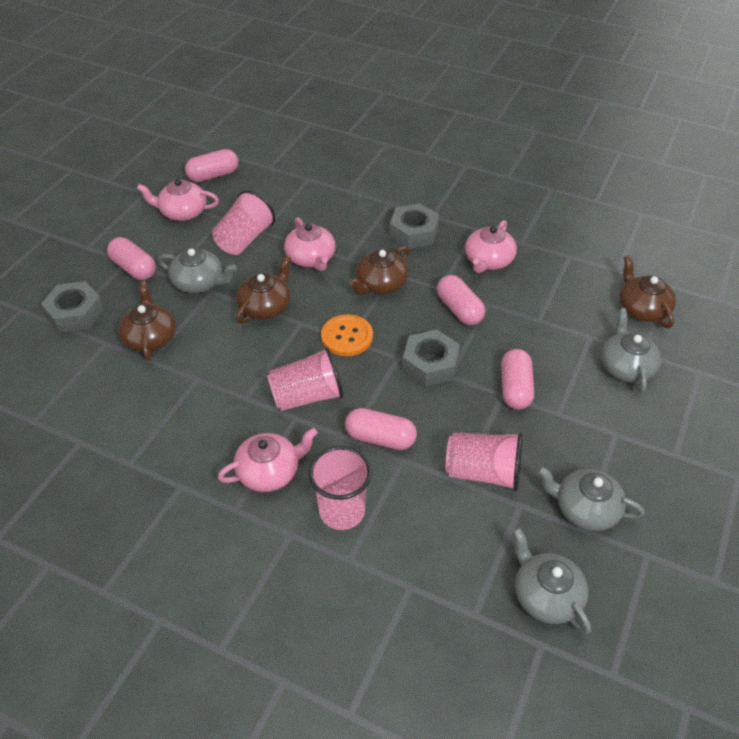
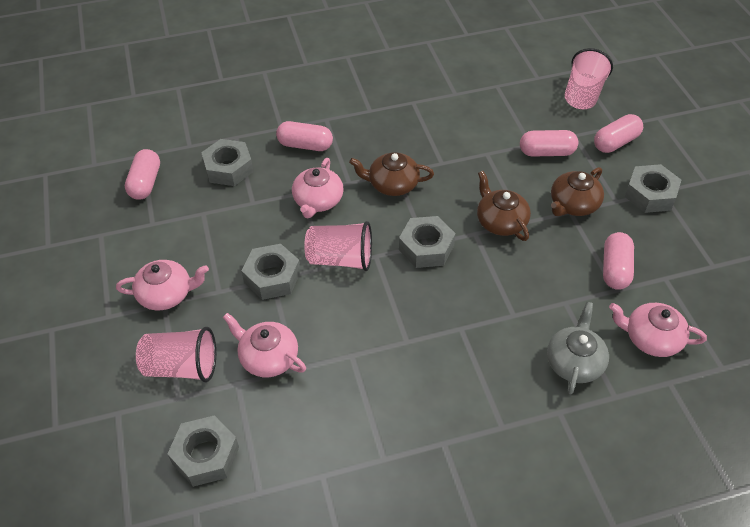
brown teapot: 4 -> 3
grey nut: 3 -> 5
grey teapot: 4 -> 1
orange button: 1 -> 0
pink cup: 4 -> 3

